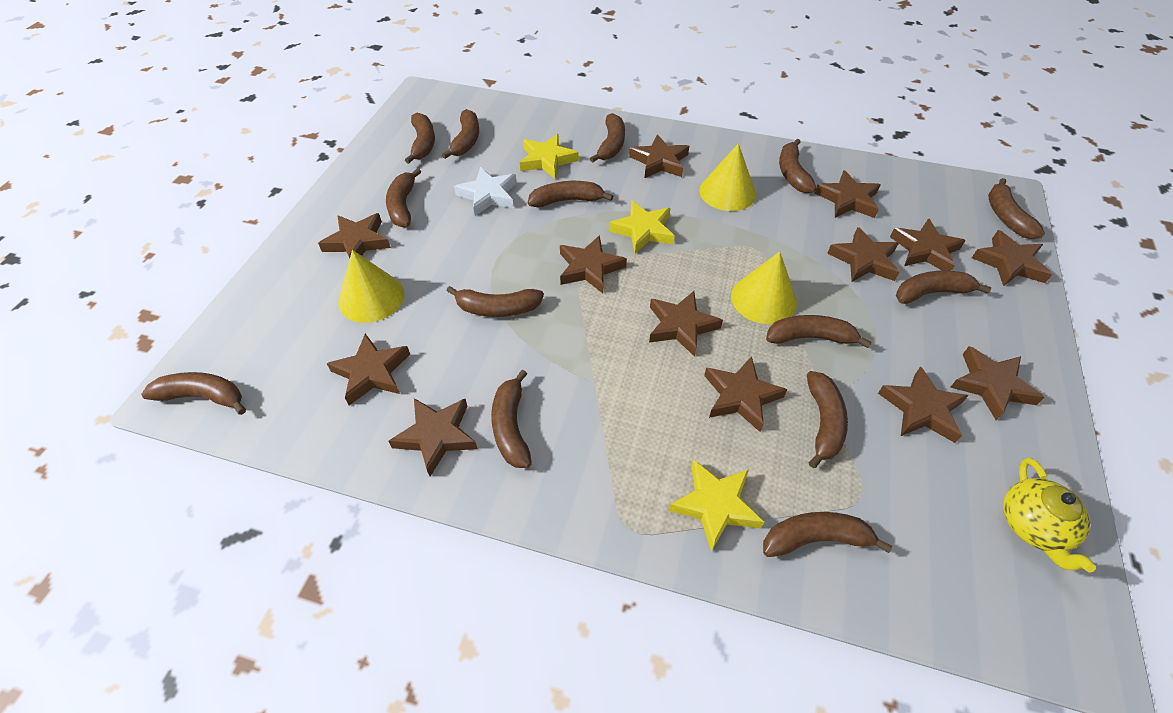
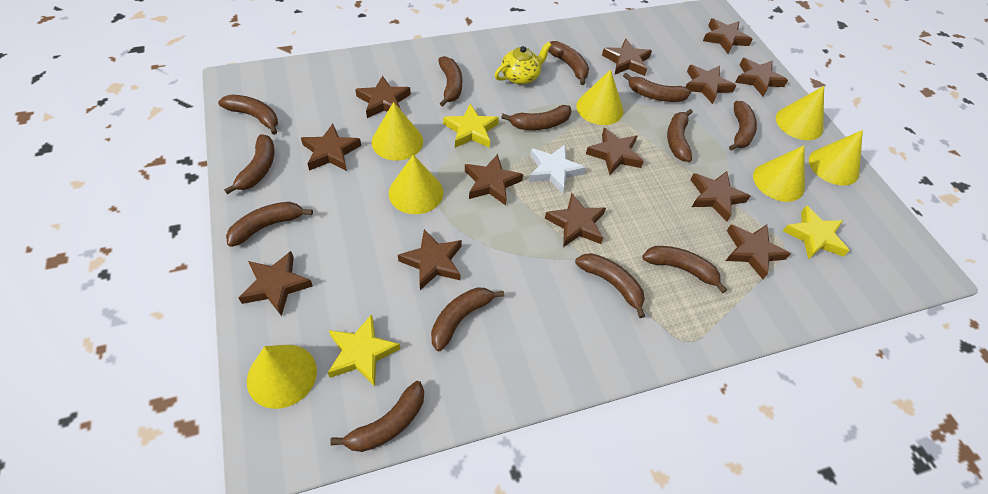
brown banana: 14 -> 13
yellow cone: 3 -> 7

